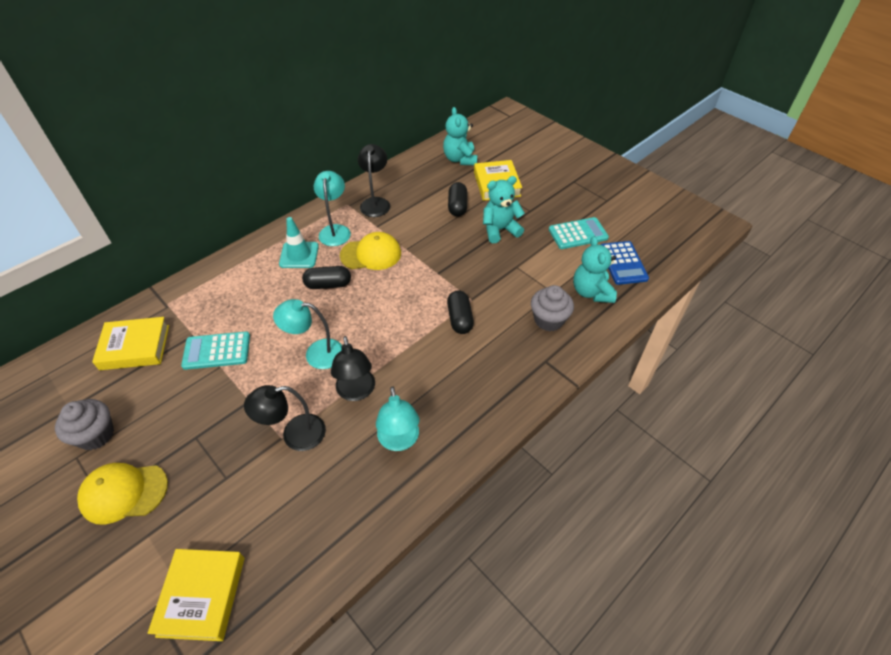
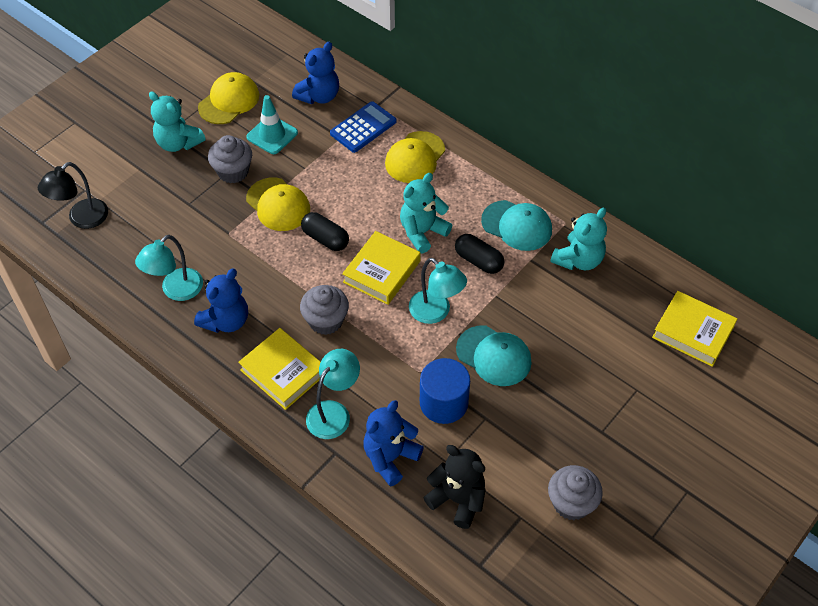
black capsule: 3 -> 2
black lamp: 3 -> 1
black teddy bear: 0 -> 1
blue cylinder: 0 -> 1
blue teddy bear: 0 -> 3
grey cupcake: 2 -> 3
turquoise calculator: 2 -> 0
turquoise cap: 0 -> 2
yellow cap: 2 -> 3

